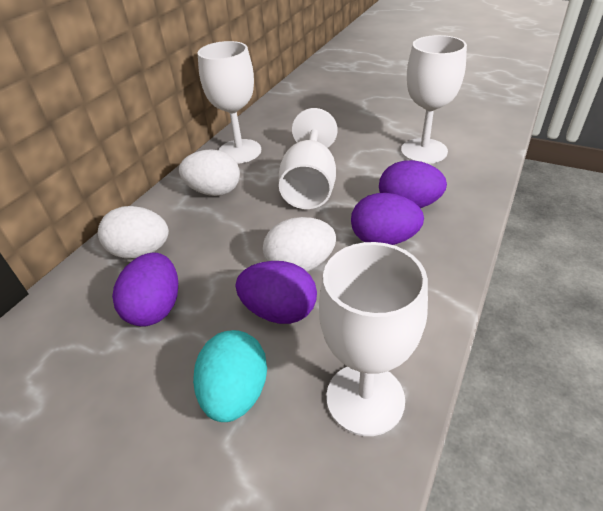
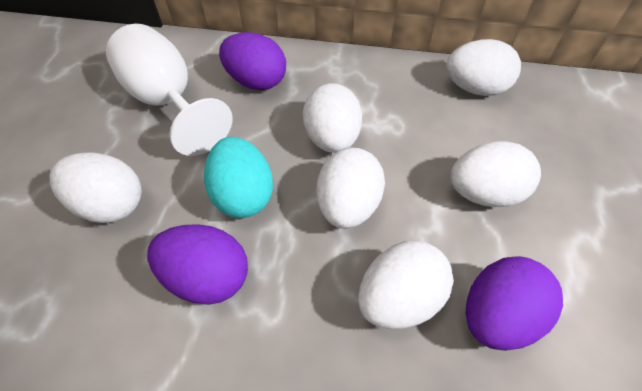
purple egg: 4 -> 3
white egg: 3 -> 6
white goblet: 4 -> 1

